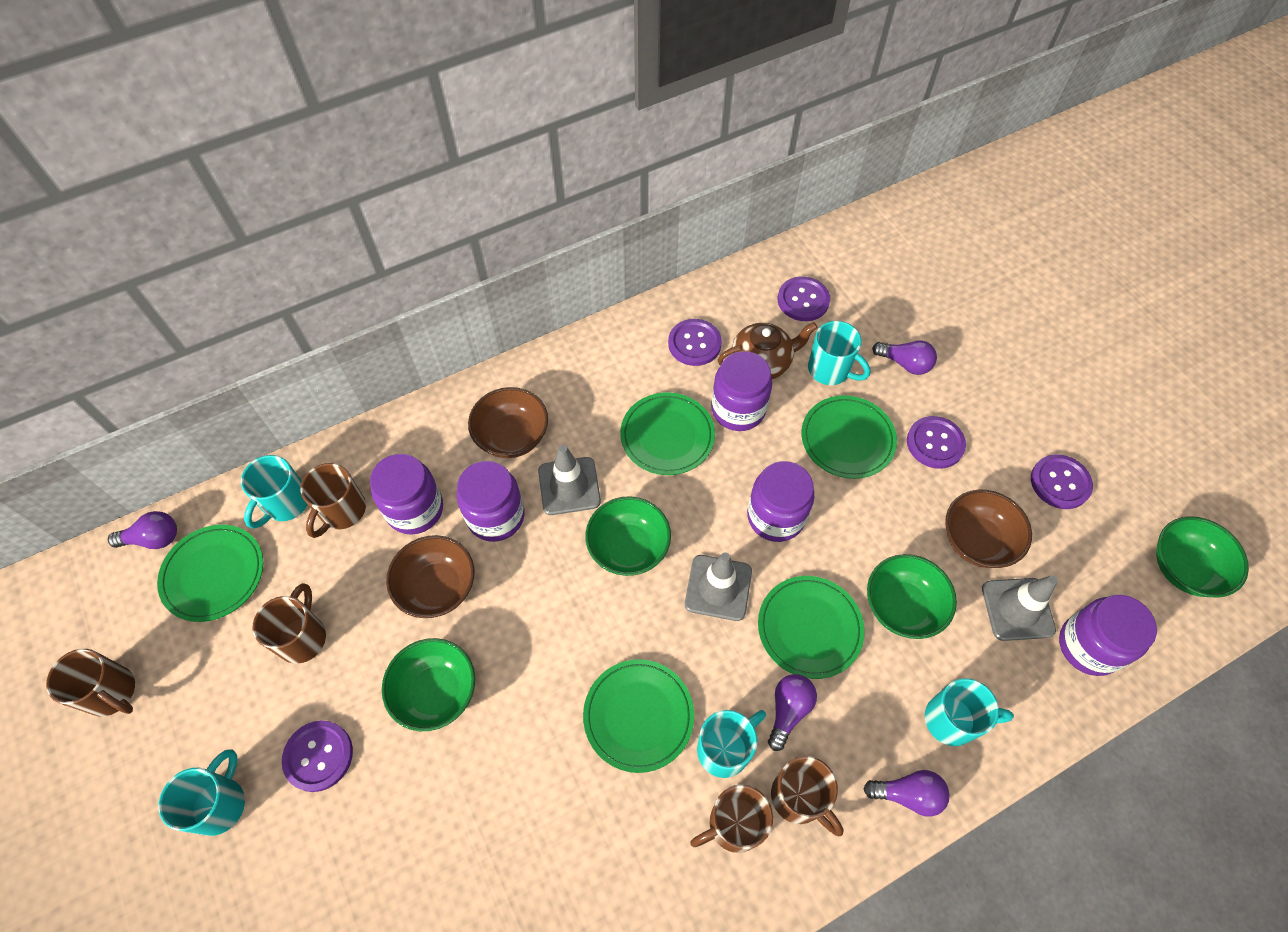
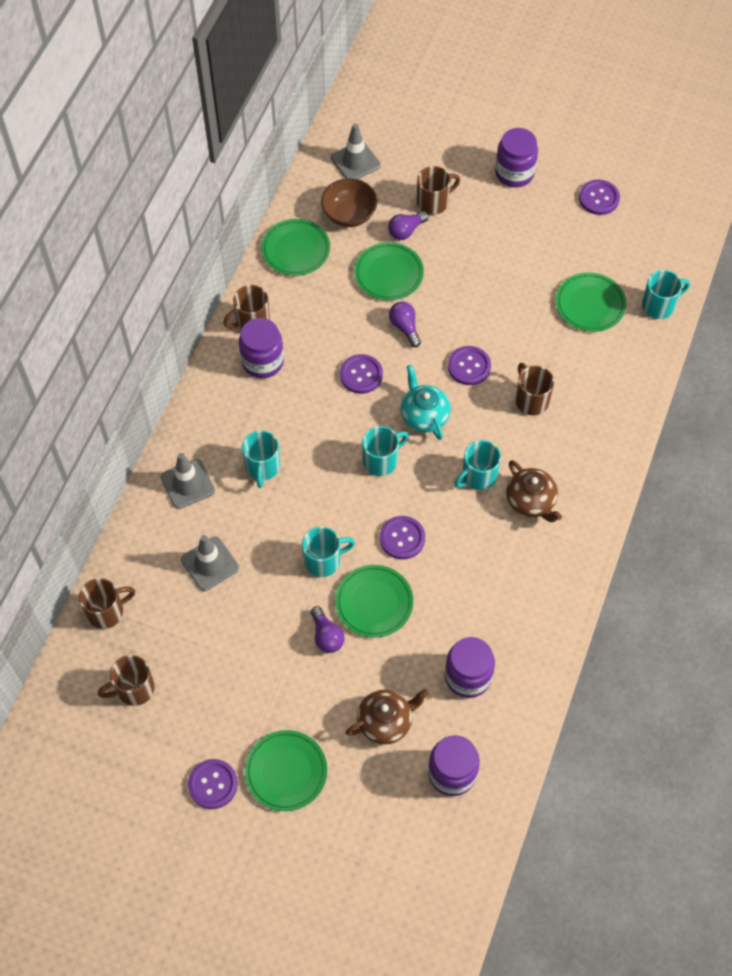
brown bowl: 3 -> 1
brown teapot: 1 -> 2
green bowl: 4 -> 0
purple jar: 5 -> 4
purple light bulb: 4 -> 3
turquoise teapot: 0 -> 1

